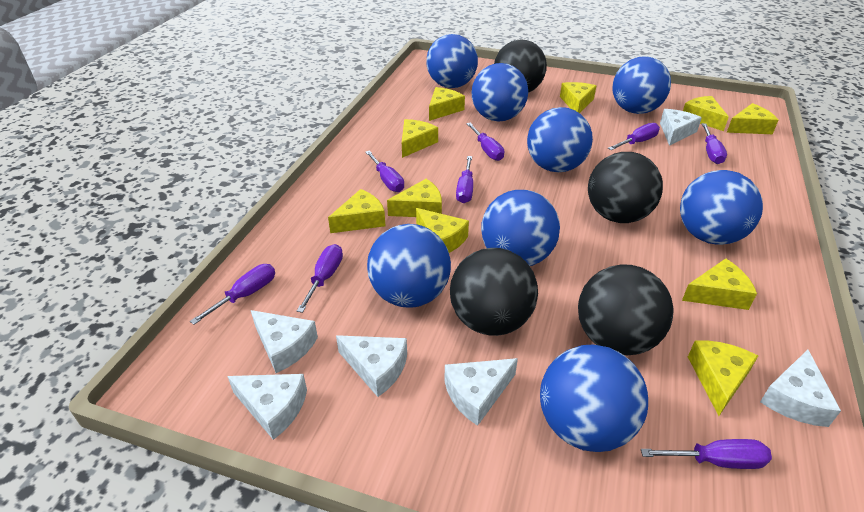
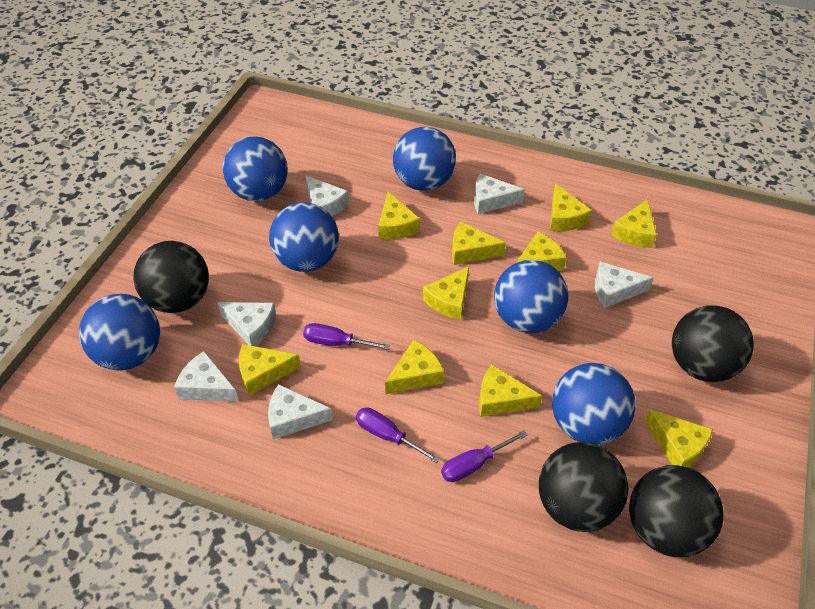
blue ball: 8 -> 6
purple screwdriver: 8 -> 3

